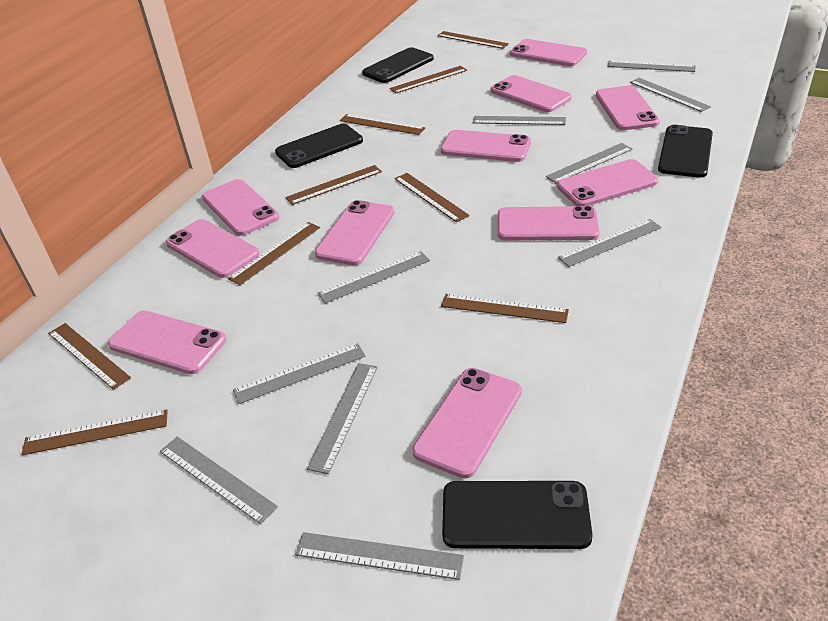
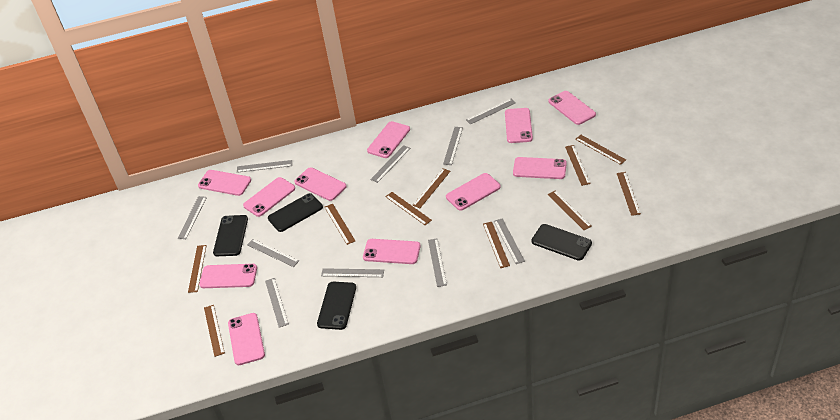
brown ruler: 9 -> 10

